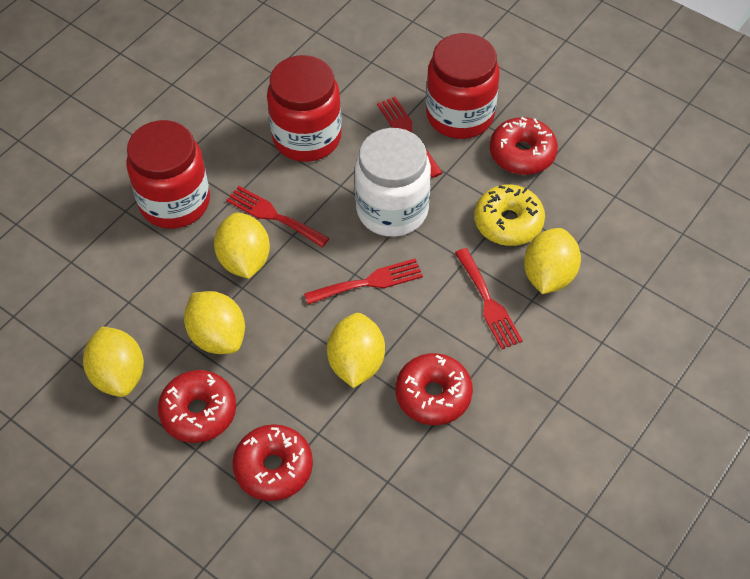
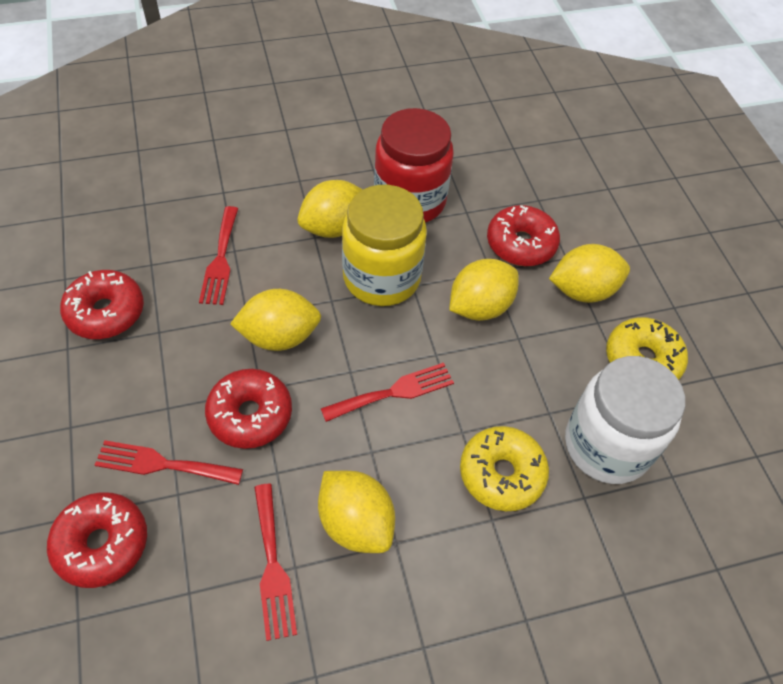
red jar: 3 -> 1
yellow donut: 1 -> 2
yellow jar: 0 -> 1

